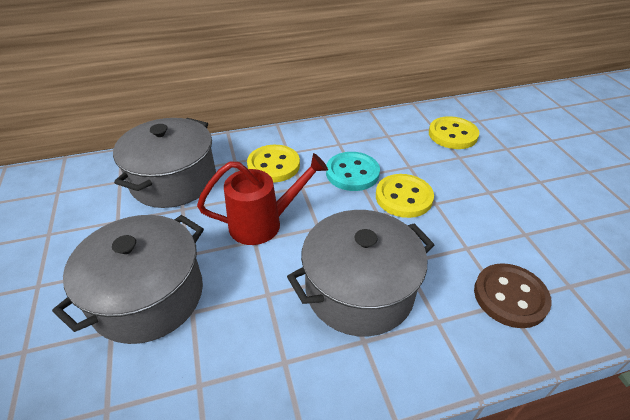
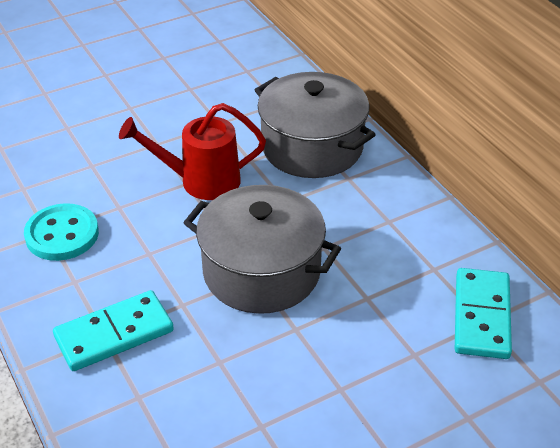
brown button: 1 -> 0
grey pot: 3 -> 2
turquoise domino: 0 -> 2
yellow button: 3 -> 0

